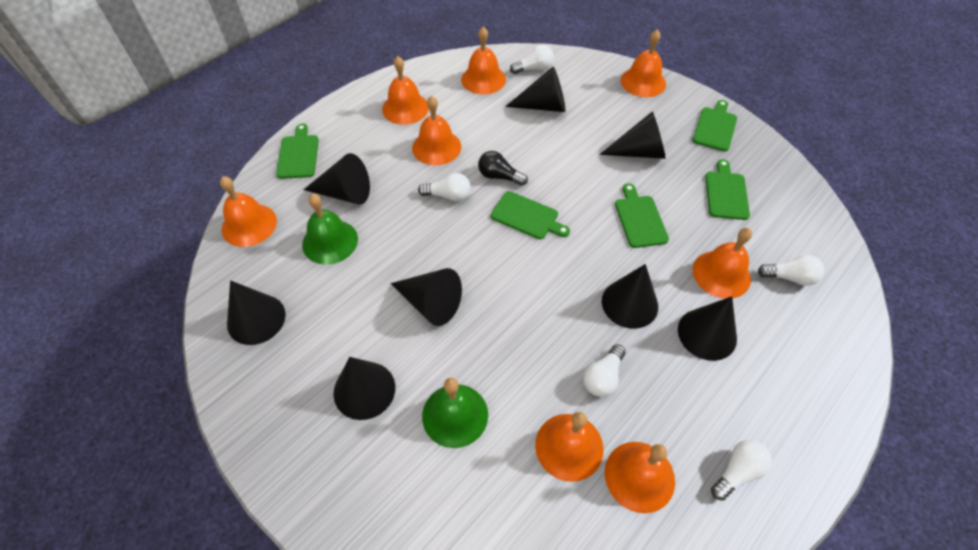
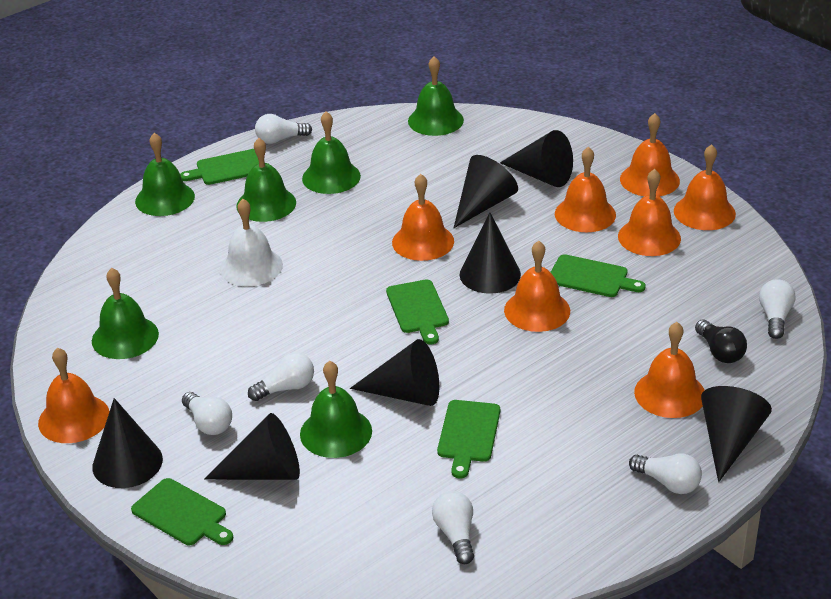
black cone: 8 -> 7
green bell: 2 -> 6
white bell: 0 -> 1
white light bulb: 5 -> 6

